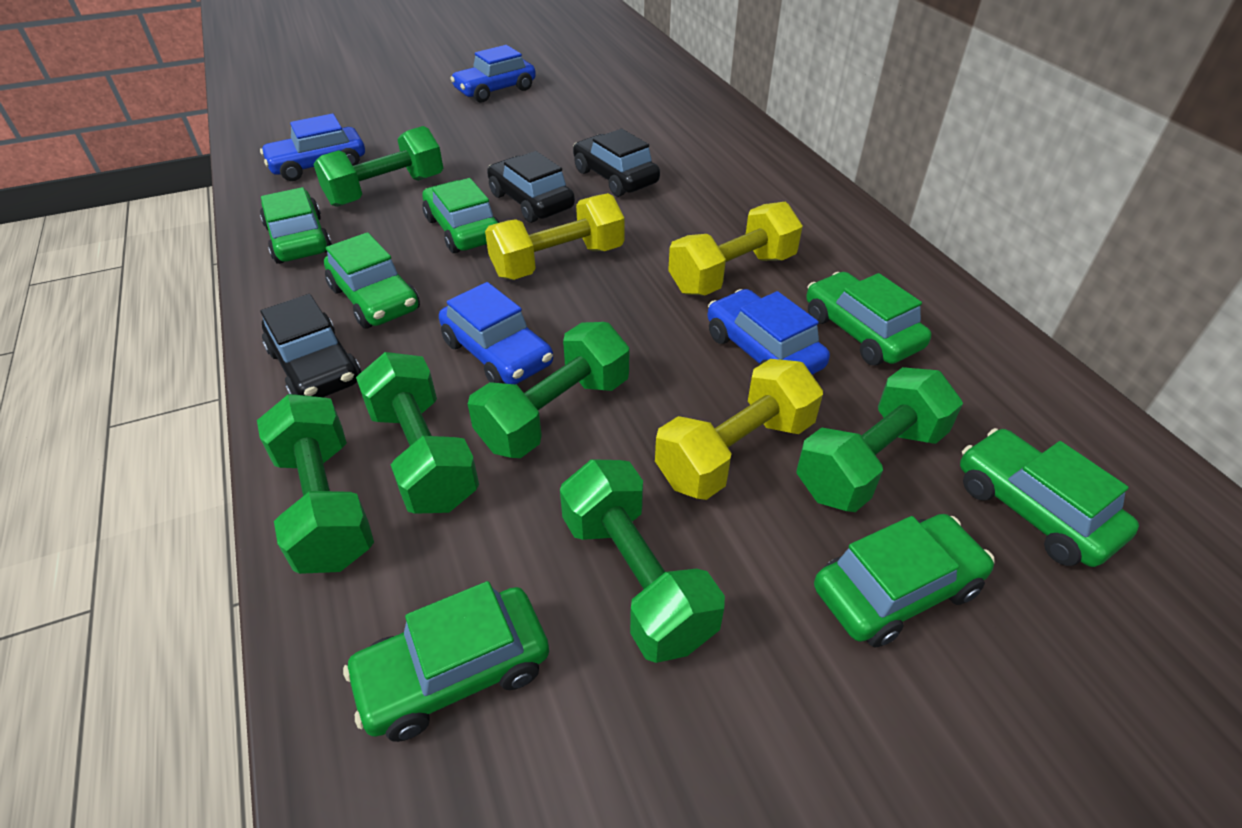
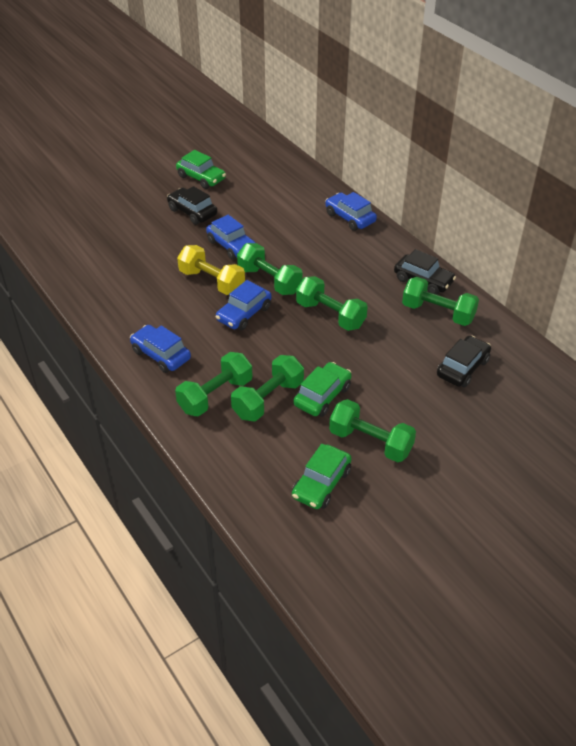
green car: 7 -> 3
yellow dumbbell: 3 -> 1

